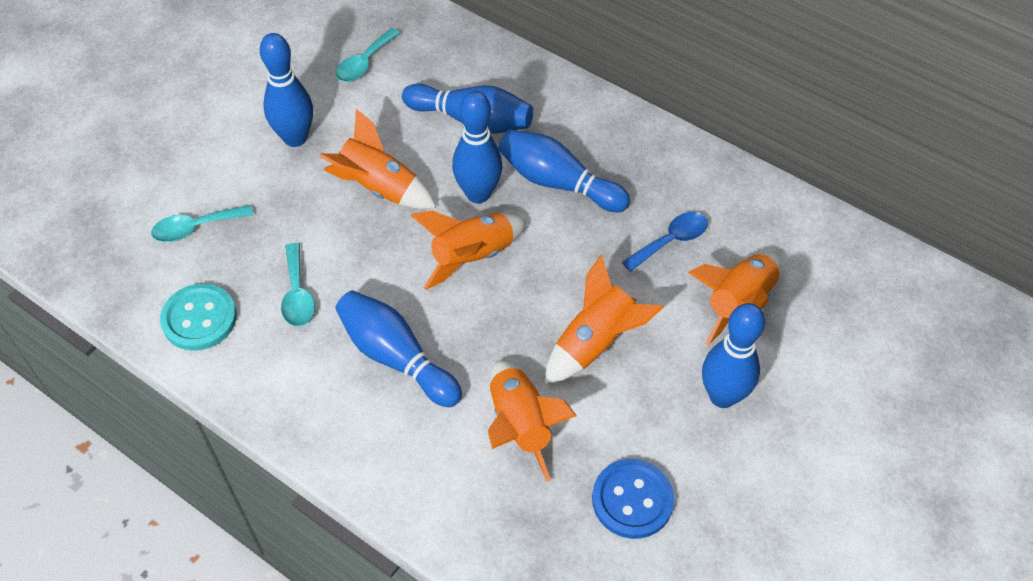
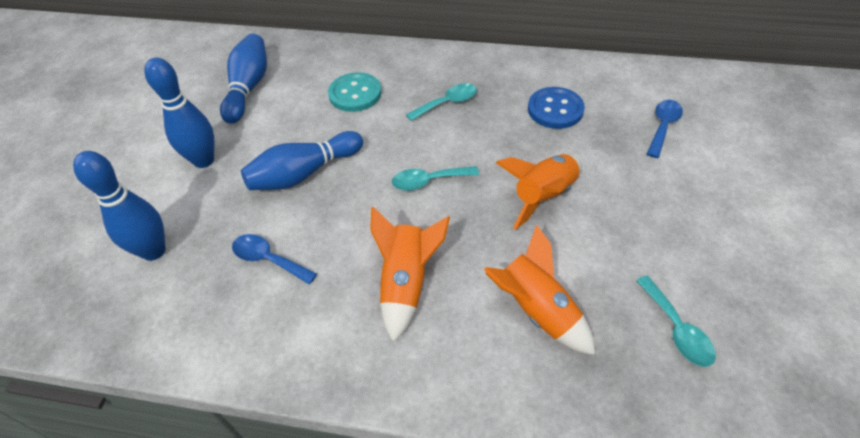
blue bowling pin: 6 -> 4
blue spoon: 1 -> 2
orange rocket: 5 -> 3

